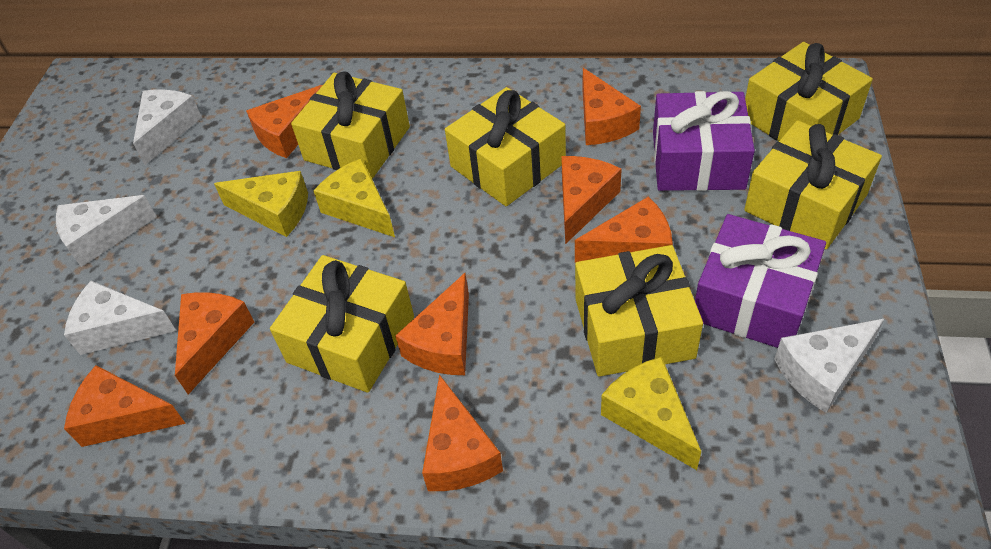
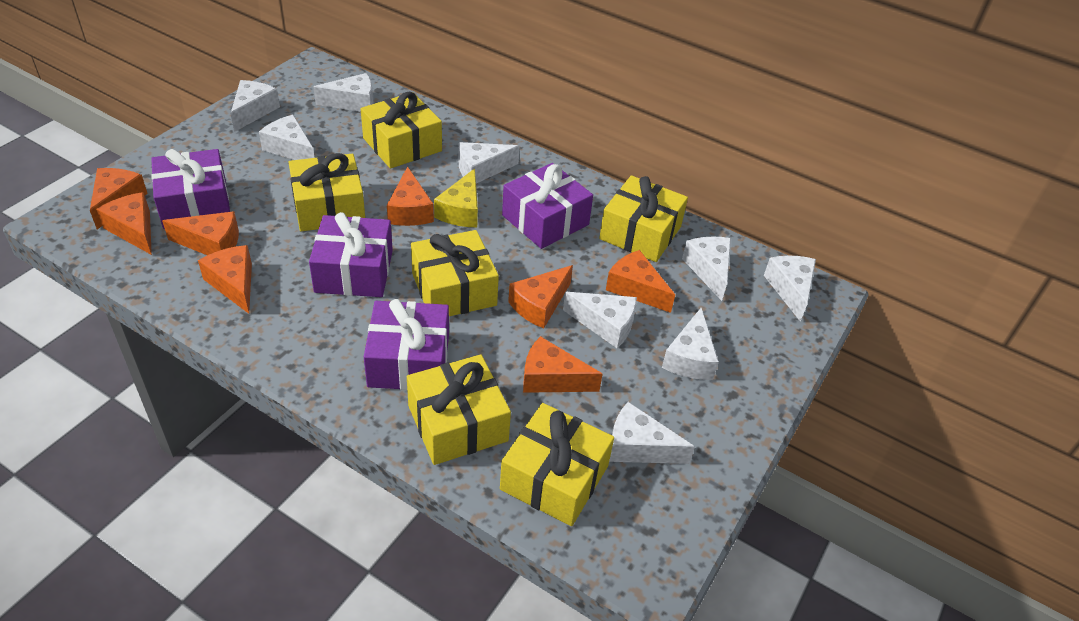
purple gift: 2 -> 4
white cheese: 4 -> 9
yellow cheese: 3 -> 1

